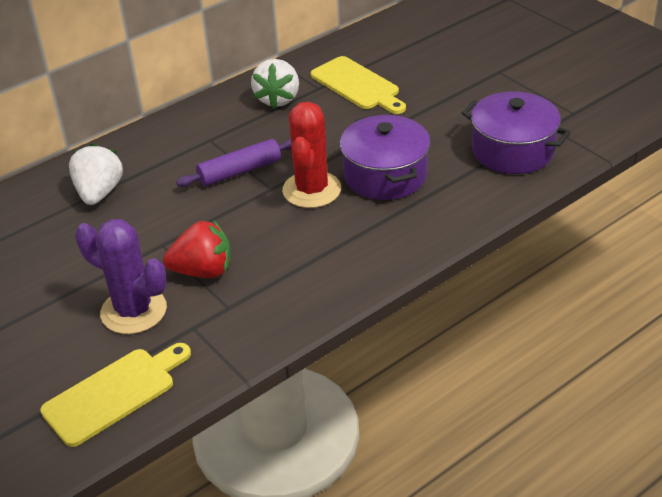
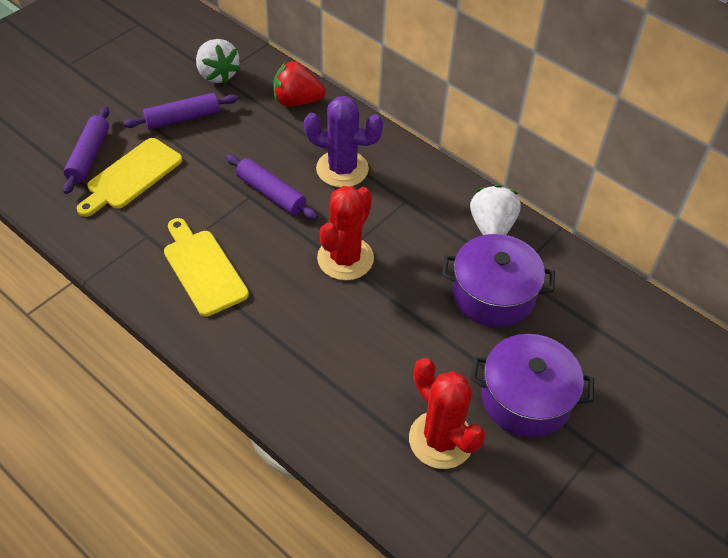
purple rolling pin: 1 -> 3
red cactus: 1 -> 2

